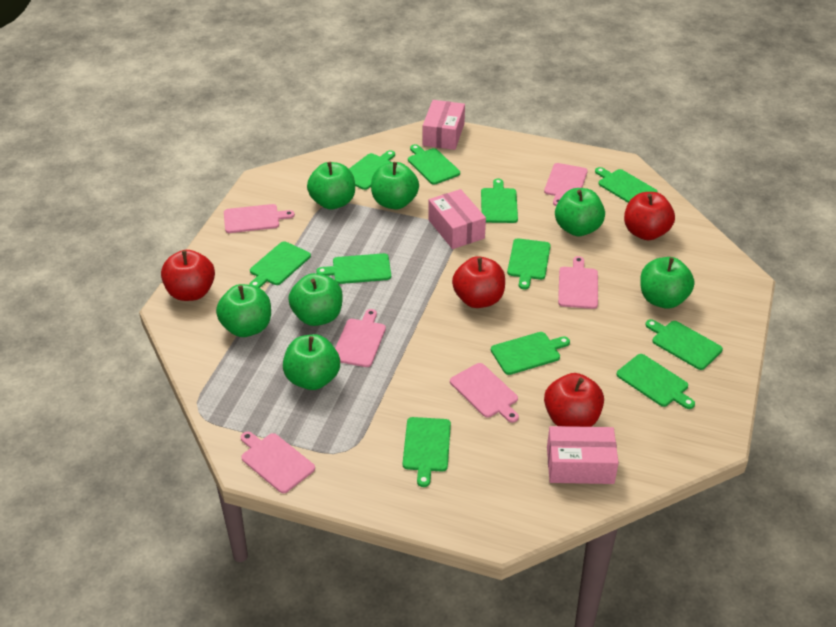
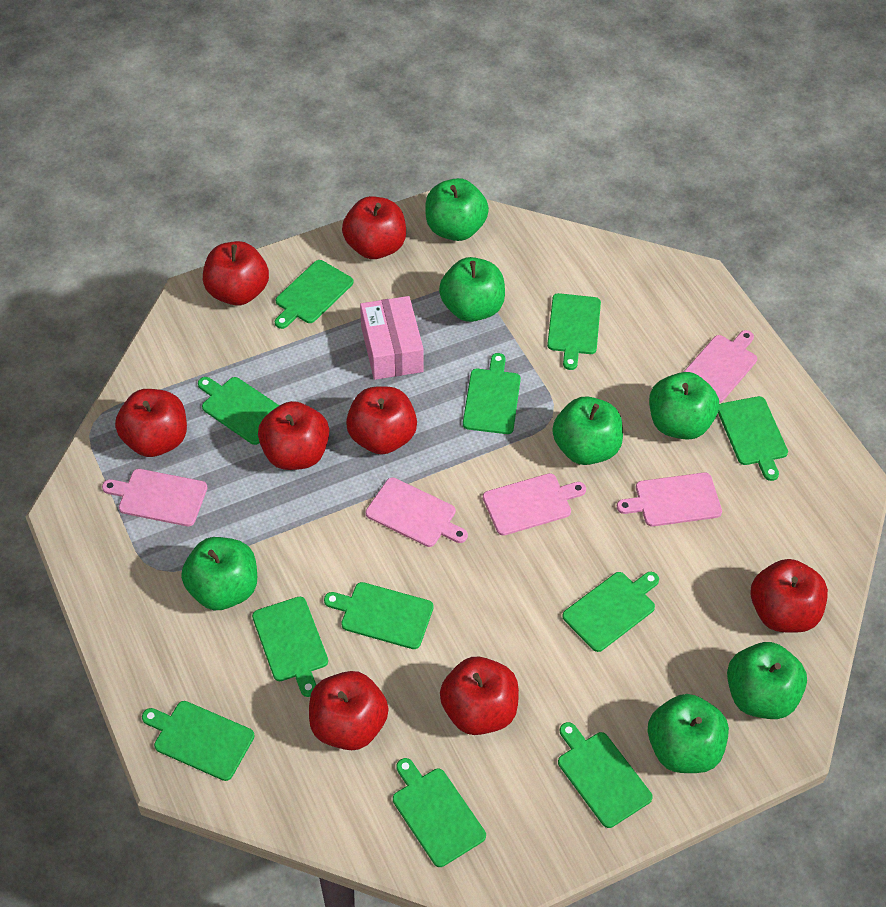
pink box: 3 -> 1
pink cutting board: 6 -> 5
red apple: 4 -> 8

